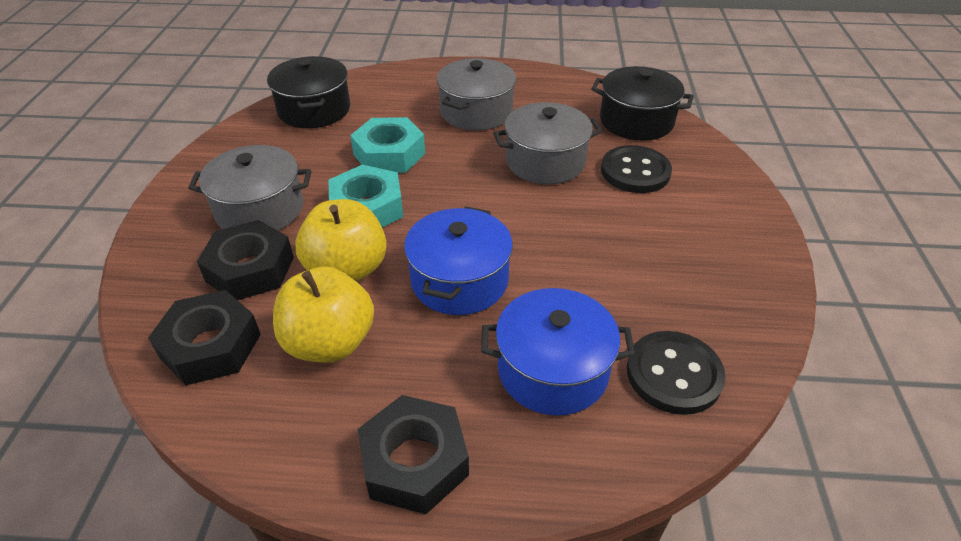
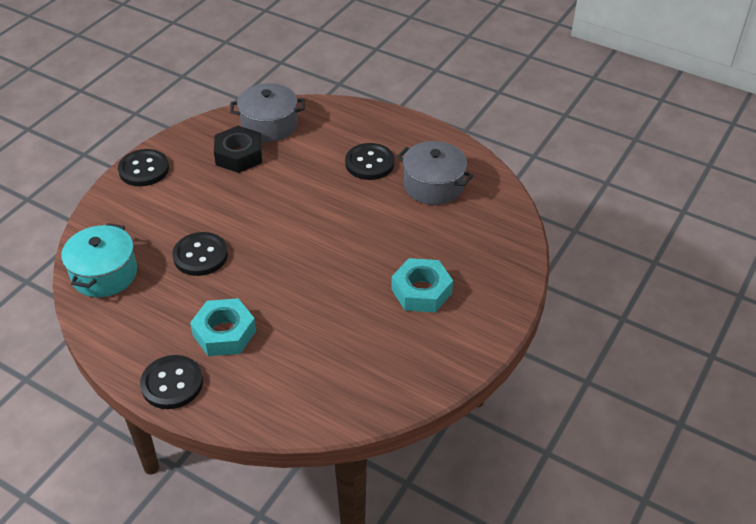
black button: 2 -> 4
black nut: 3 -> 1
black pot: 2 -> 0
blue pot: 2 -> 0
grey pot: 3 -> 2
turquoise pot: 0 -> 1
yellow apple: 2 -> 0

